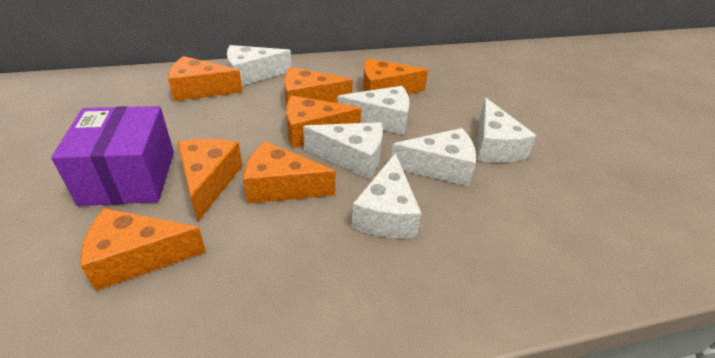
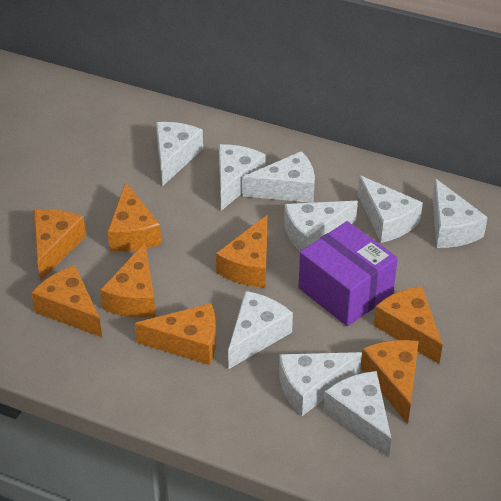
orange cheese: 7 -> 8
white cheese: 6 -> 9

